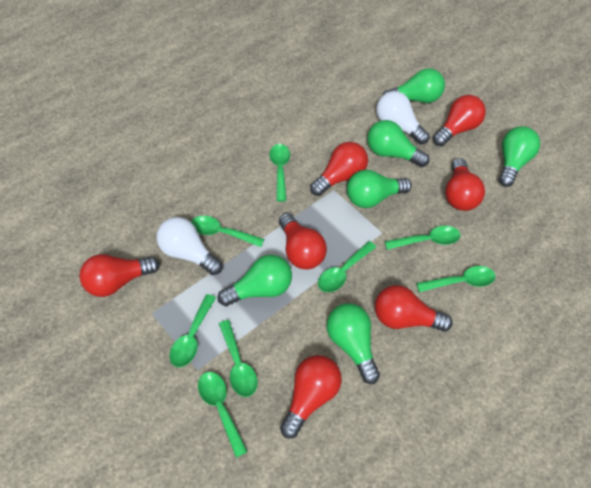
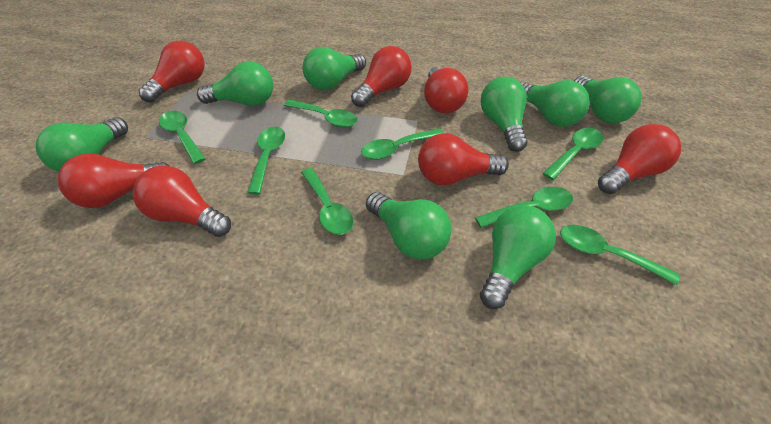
green light bulb: 6 -> 8
white light bulb: 2 -> 0

